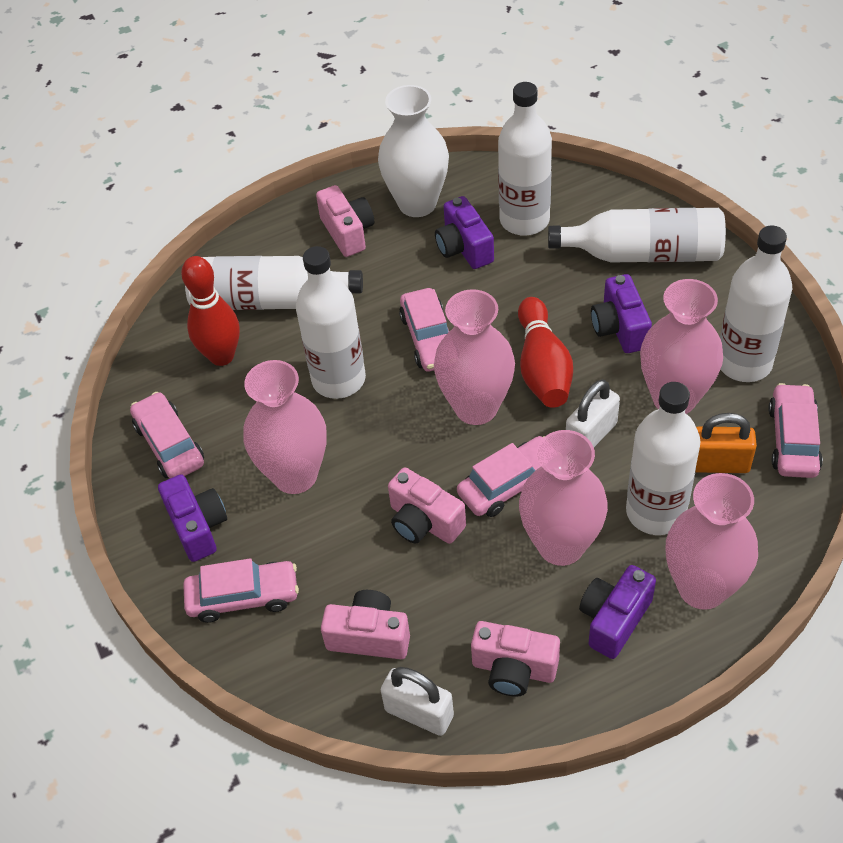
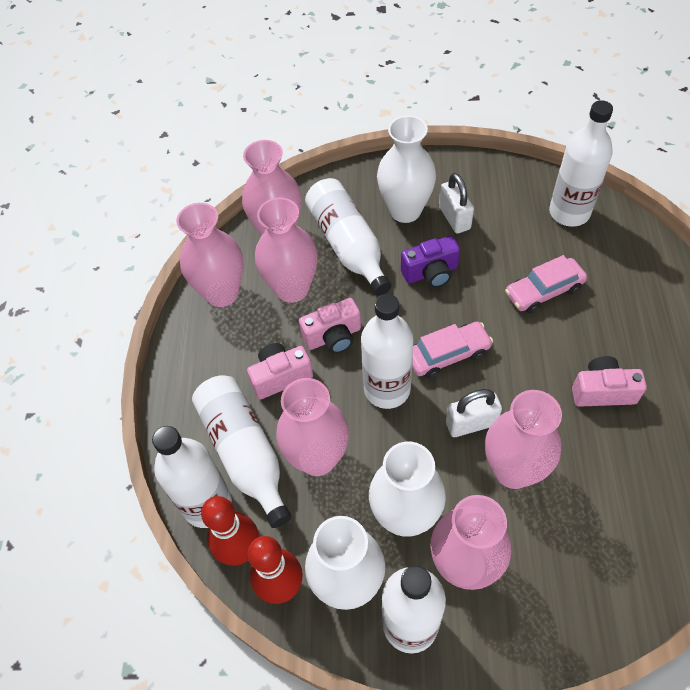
orange padlock: 1 -> 0
pink camera: 4 -> 3
pink car: 5 -> 2
pink vase: 5 -> 6
purple camera: 4 -> 1
white vase: 1 -> 3

